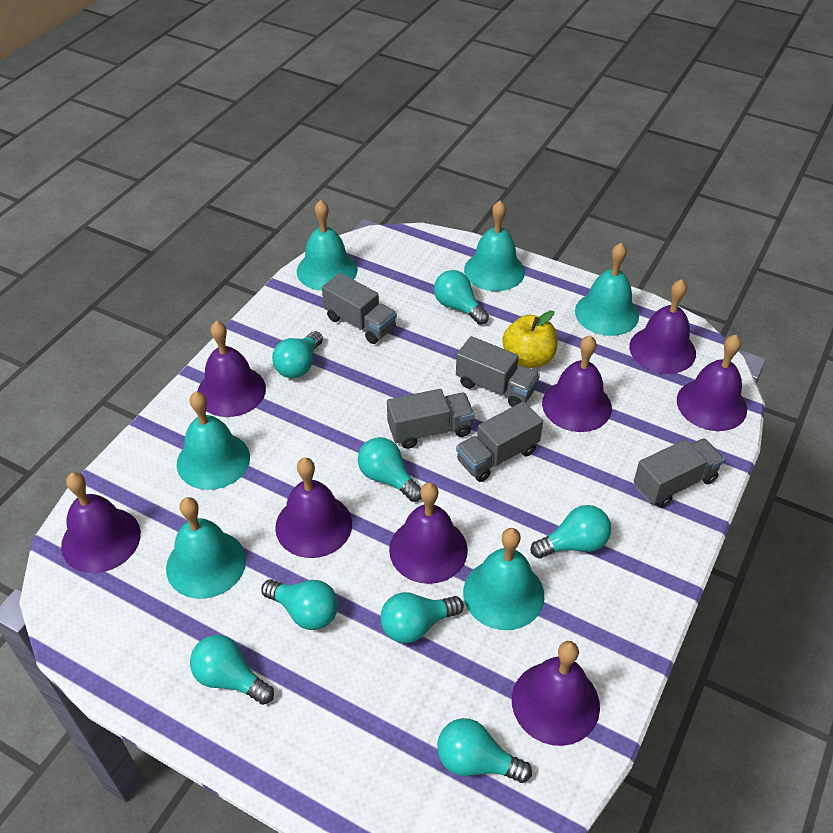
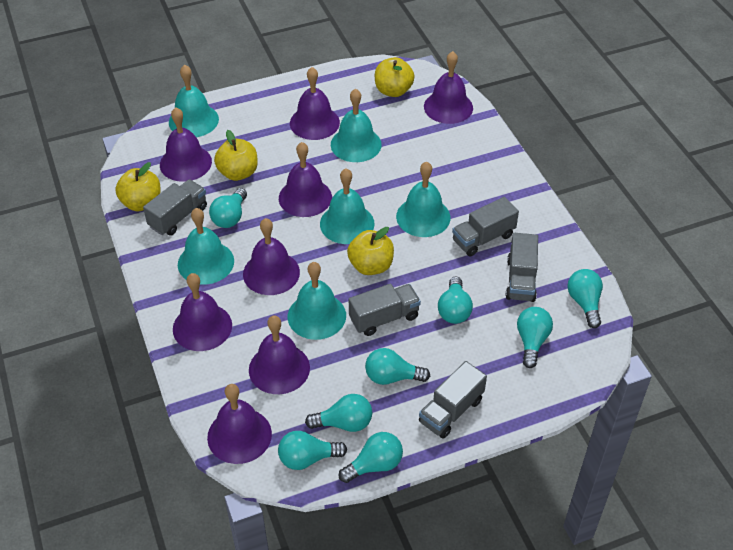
yellow apple: 1 -> 4

